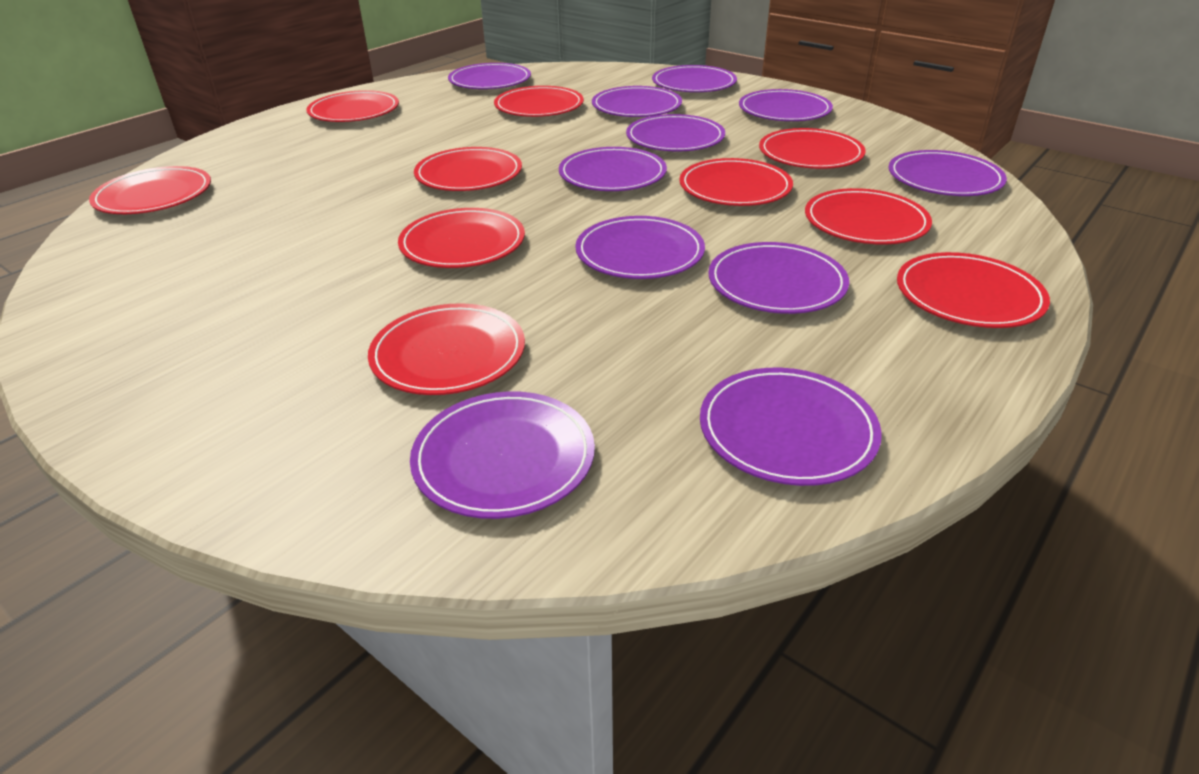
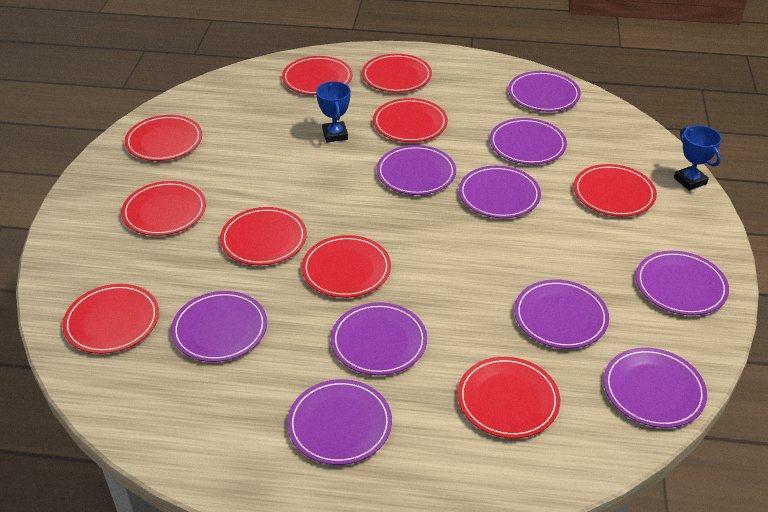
blue trophy: 0 -> 2
purple plate: 11 -> 10

